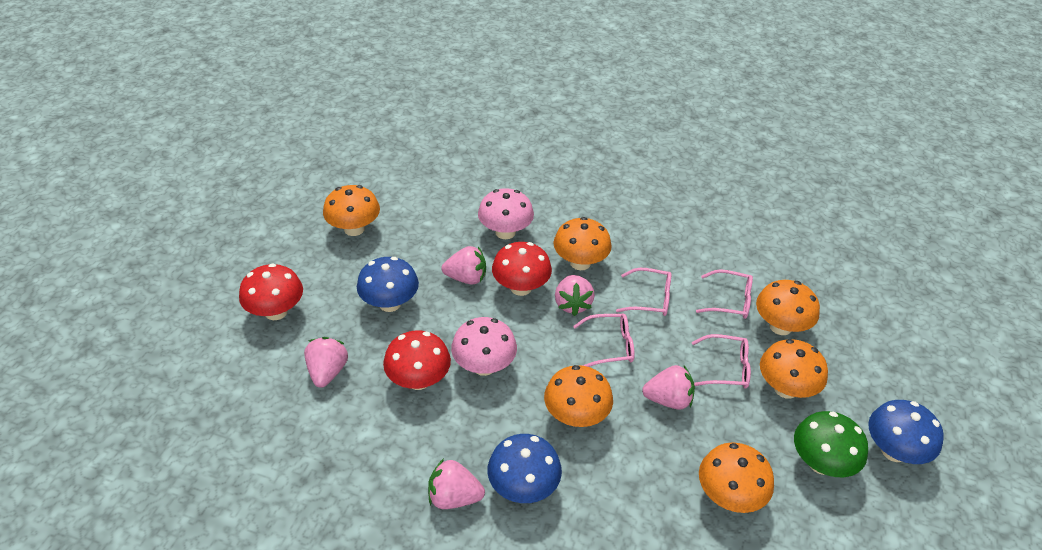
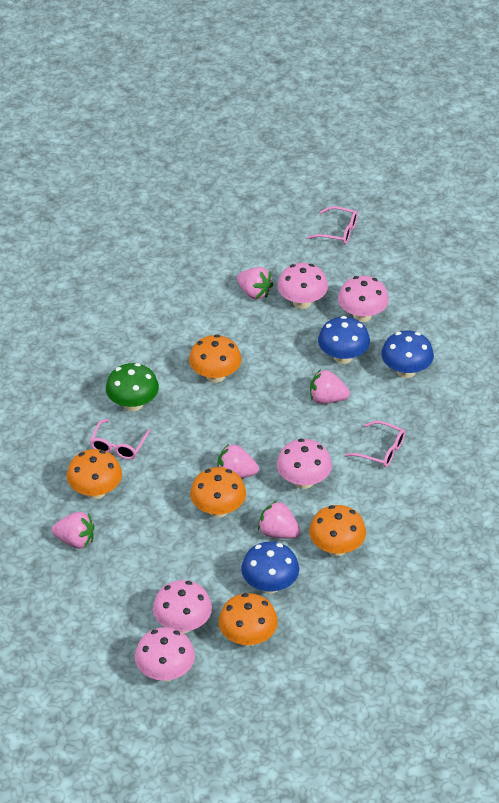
orange mushroom: 6 -> 5
pink glasses: 4 -> 3
pink mushroom: 2 -> 5
red mushroom: 3 -> 0

